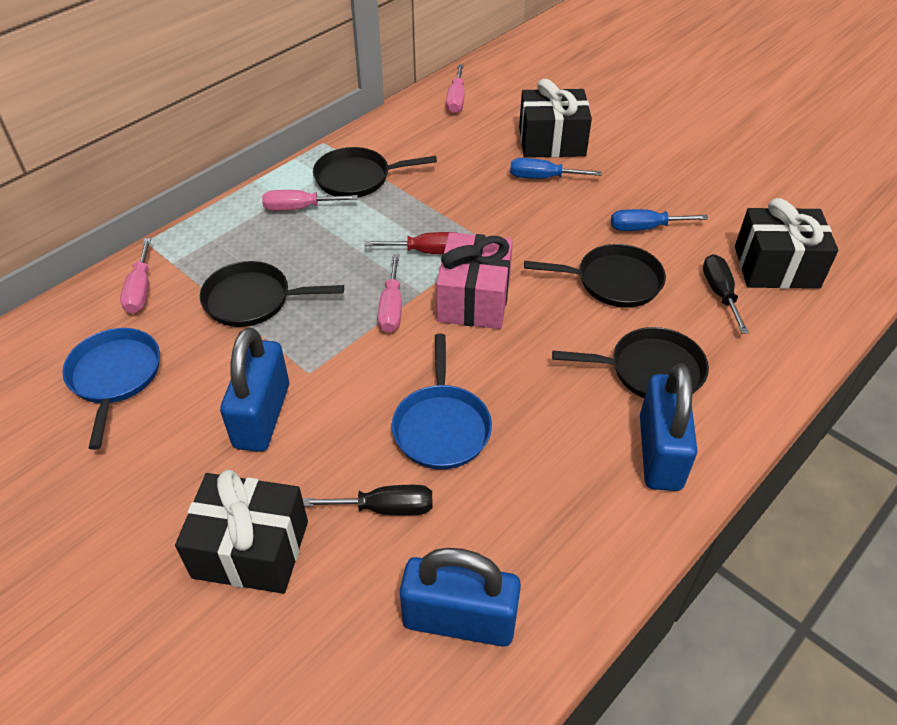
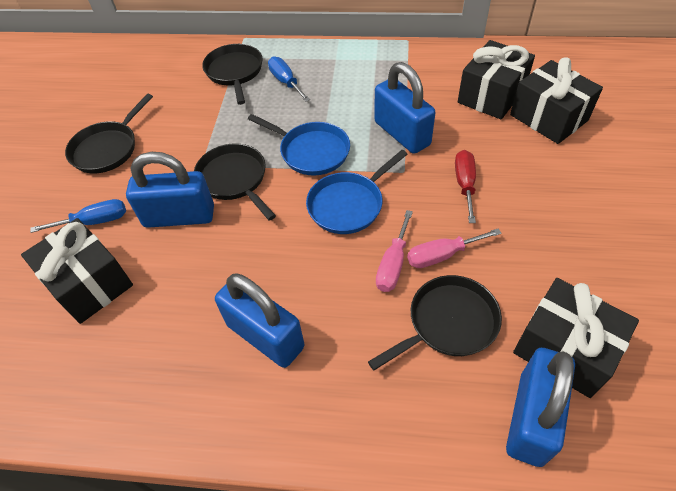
black gift: 3 -> 4
black screwdriver: 2 -> 0
blue padlock: 3 -> 4
pink gift: 1 -> 0
pink screwdriver: 4 -> 2

